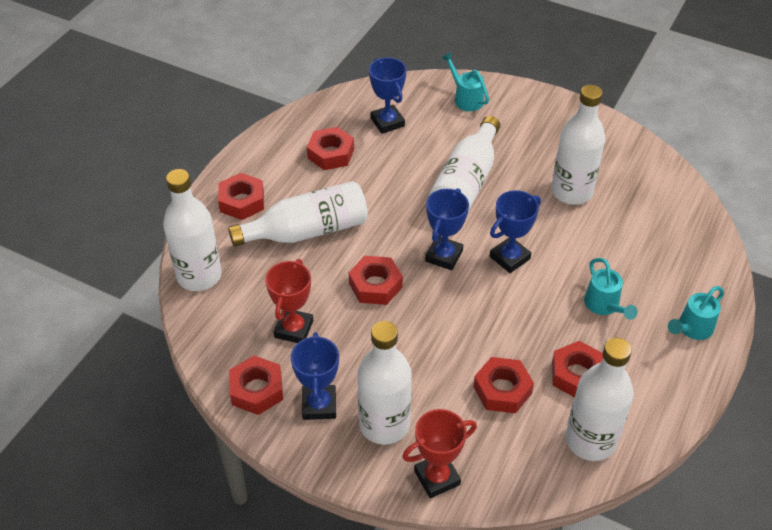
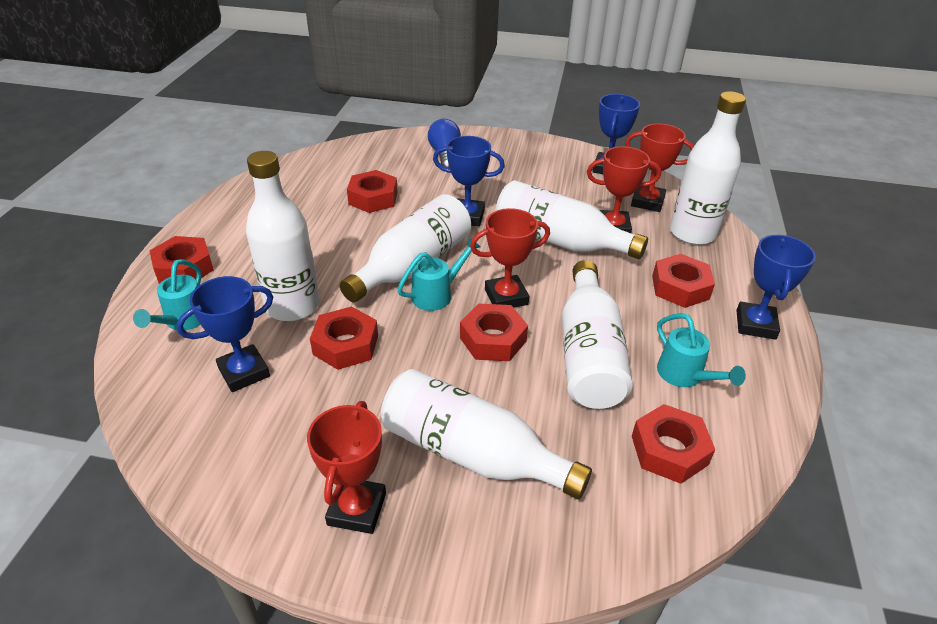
blue light bulb: 0 -> 1
red trophy: 2 -> 4

